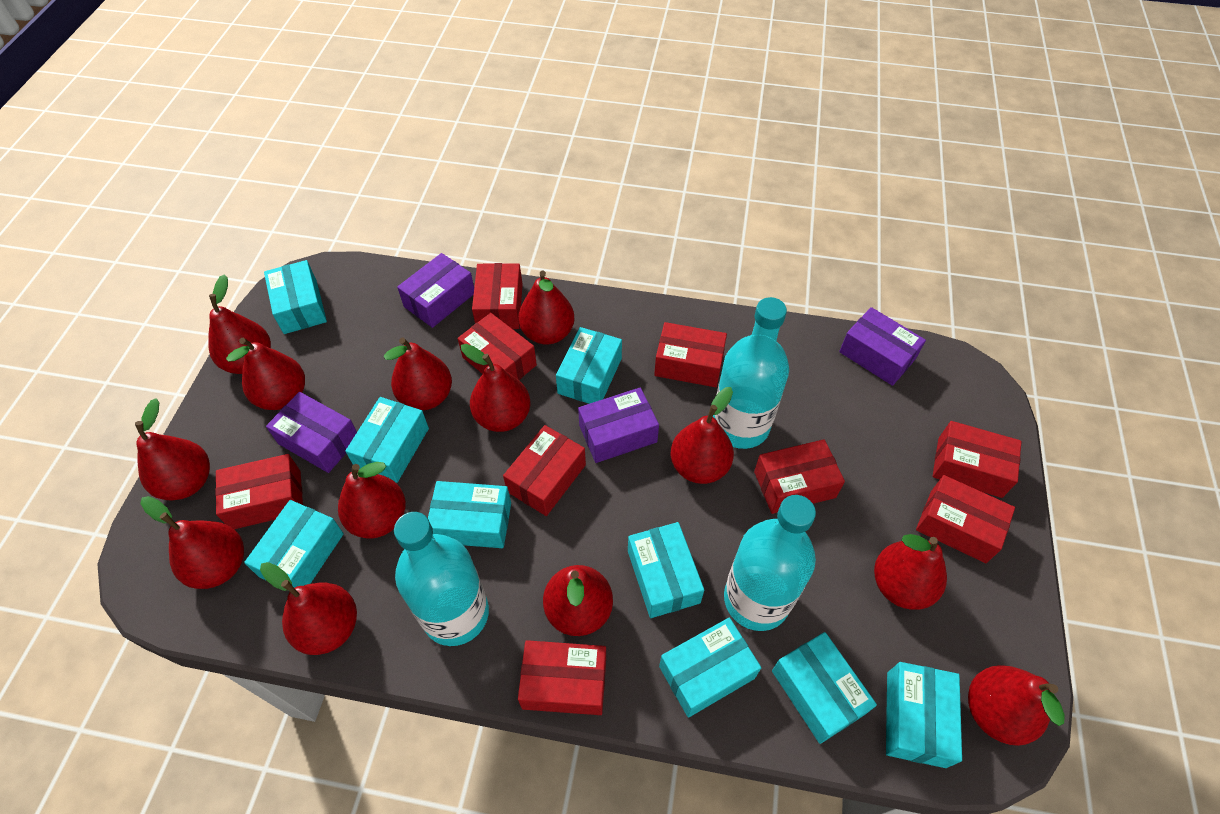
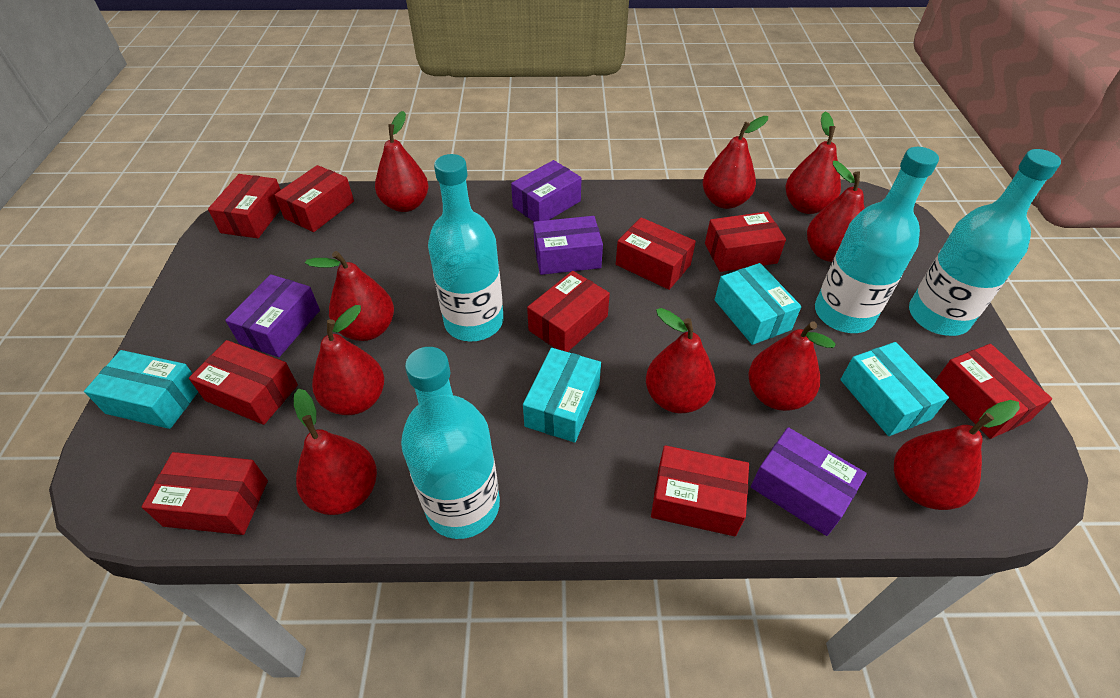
red pear: 13 -> 10
turquoise bottle: 3 -> 4
turquoise box: 9 -> 4

